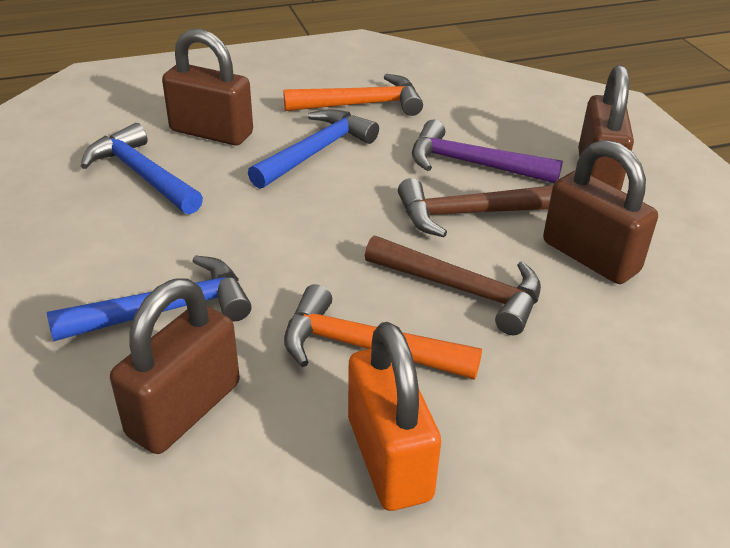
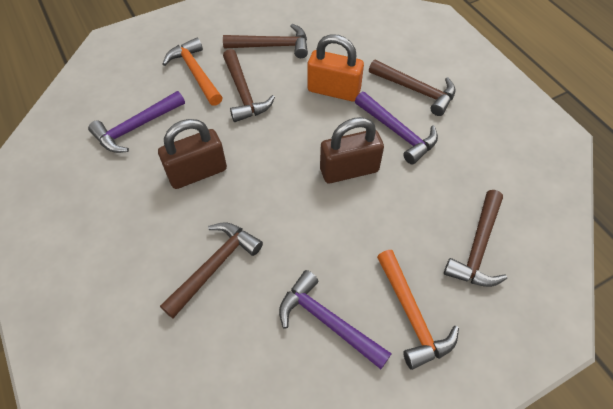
blue hammer: 3 -> 0
brown hammer: 2 -> 5
brown padlock: 4 -> 2
purple hammer: 1 -> 3

